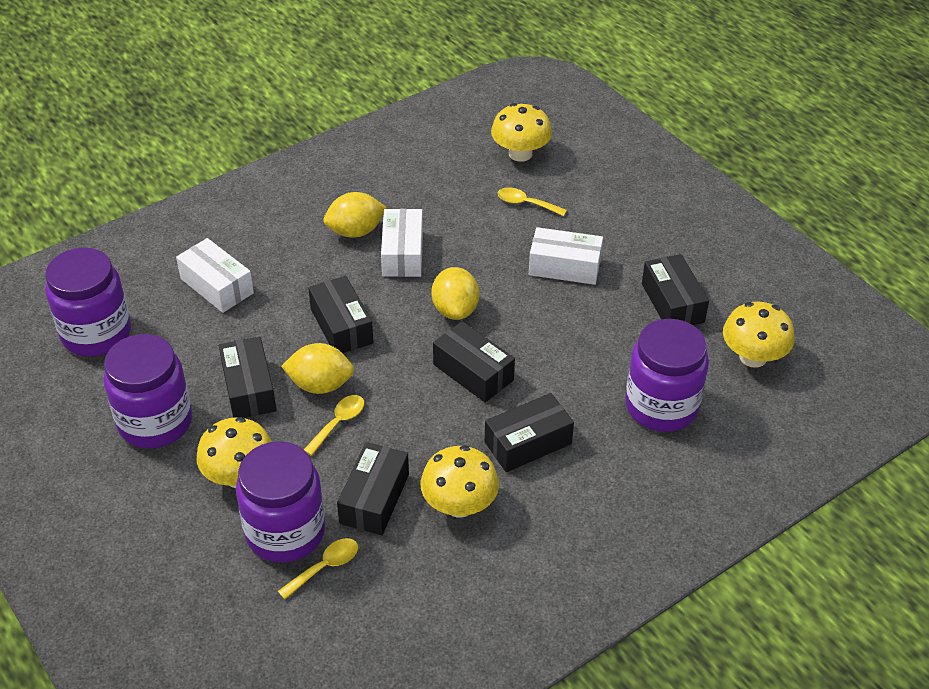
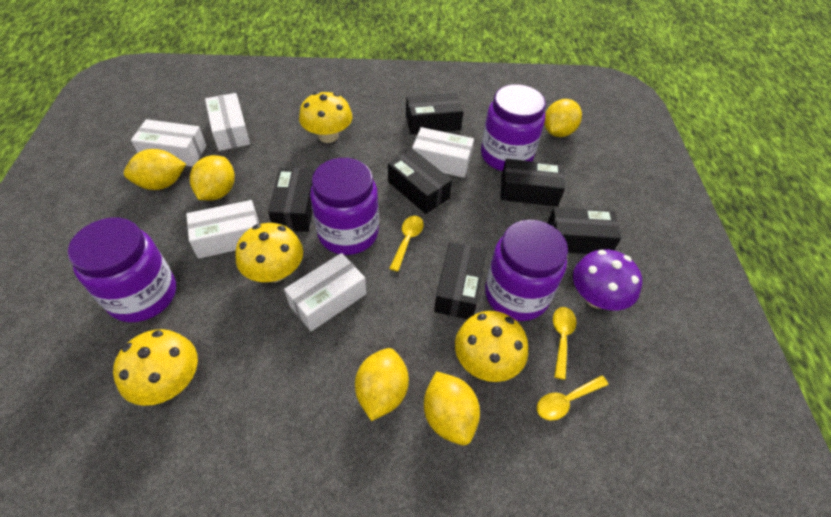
purple mushroom: 0 -> 1
white box: 3 -> 5
yellow lemon: 3 -> 5

